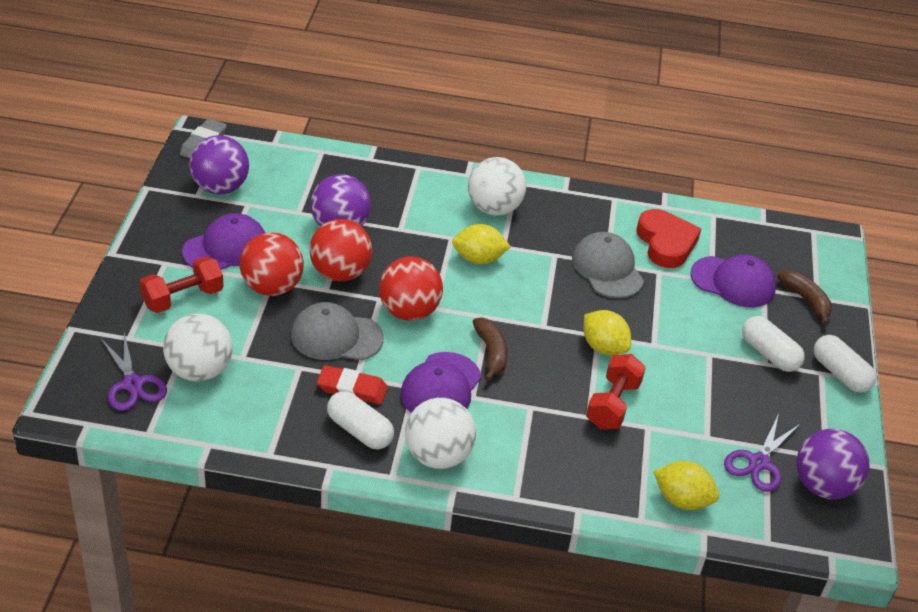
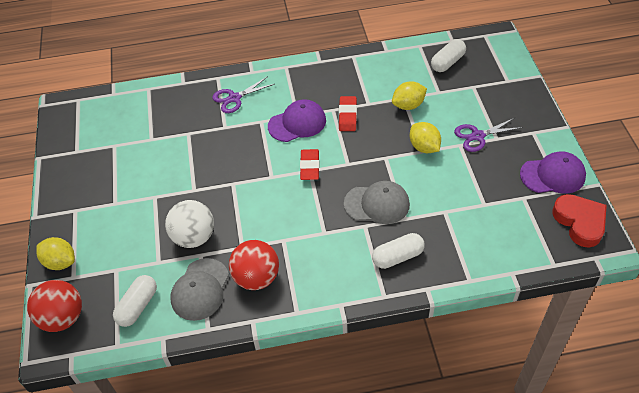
brown banana: 2 -> 0
grey eraser: 1 -> 0
purple ball: 3 -> 0
purple cap: 3 -> 2
red ball: 3 -> 2
red dumbbell: 2 -> 0
red eraser: 1 -> 2
white ball: 3 -> 1

